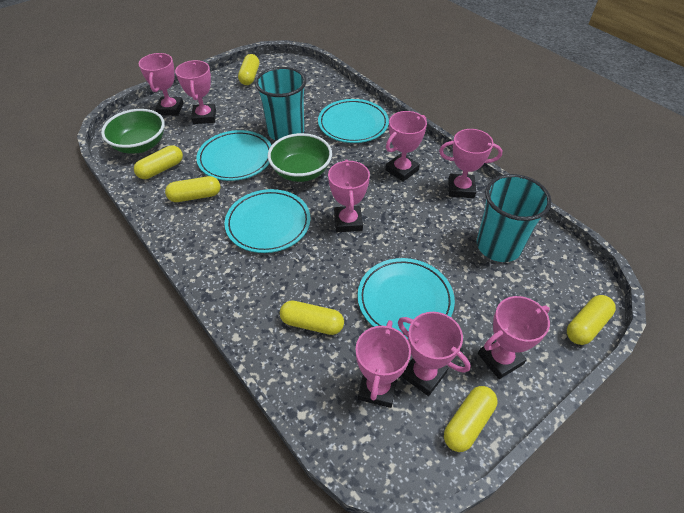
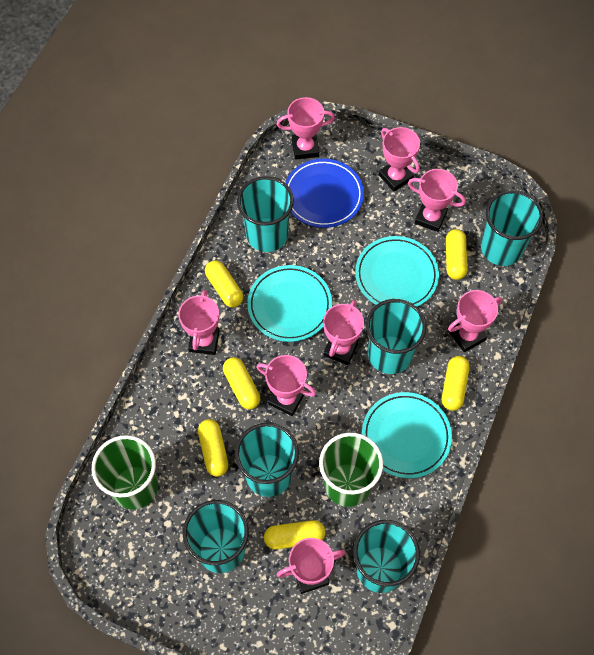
blue plate: 0 -> 1
green bowl: 2 -> 0
green cup: 0 -> 2
turquoise cup: 2 -> 6
turquoise plate: 4 -> 3

